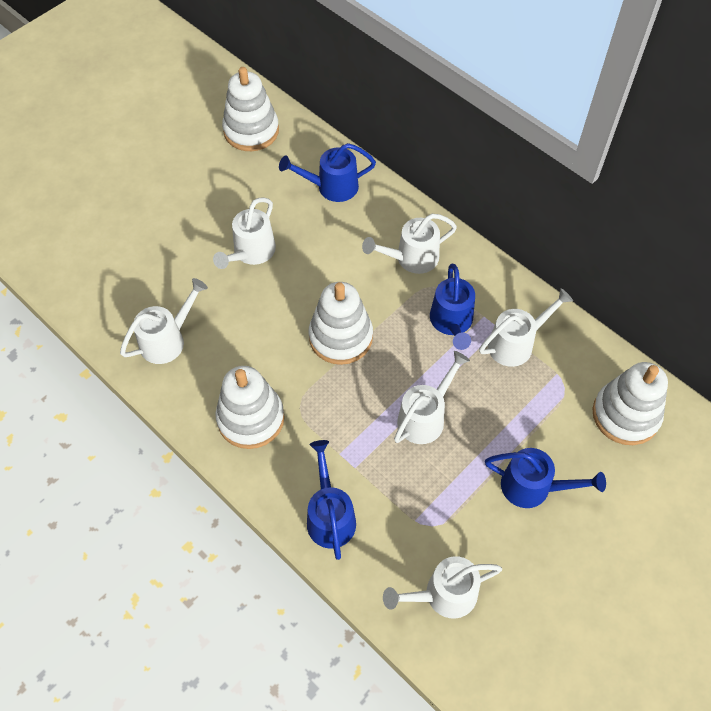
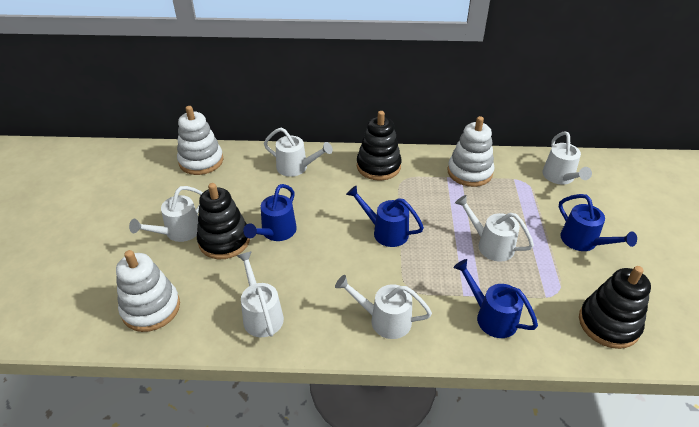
black stacking toy: 0 -> 3
white stacking toy: 4 -> 3

